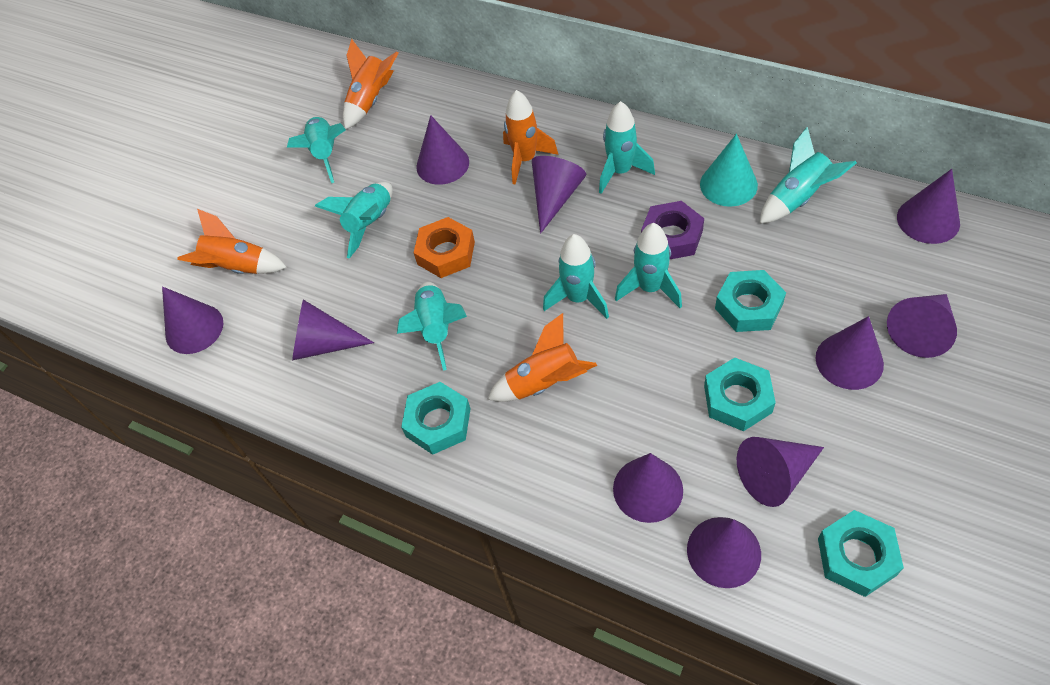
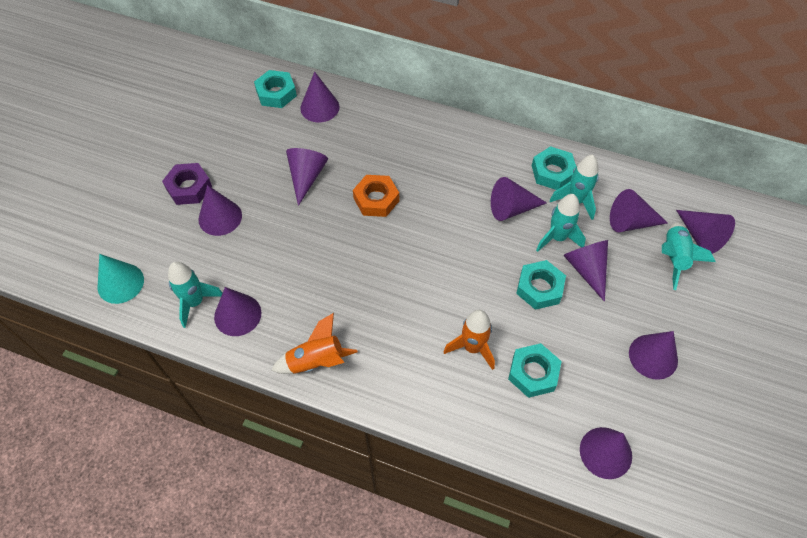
orange rocket: 4 -> 2
turquoise rocket: 7 -> 4

